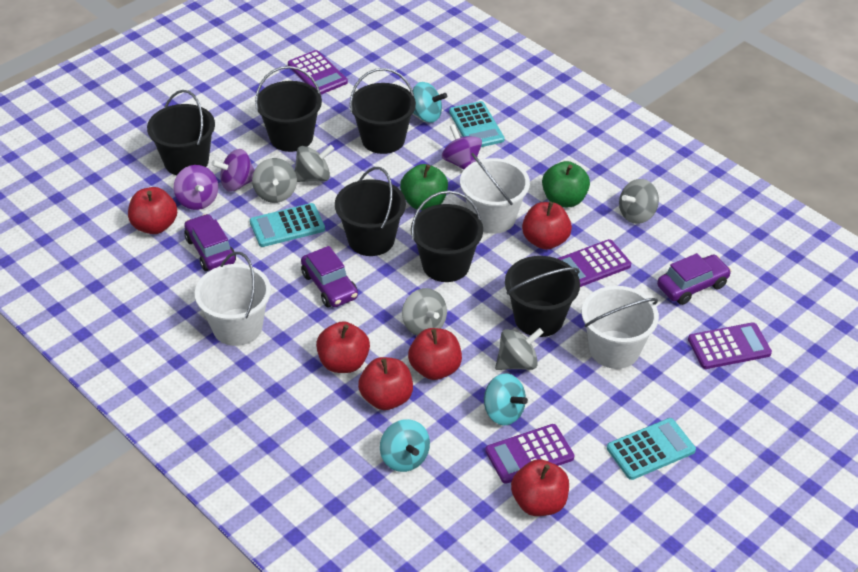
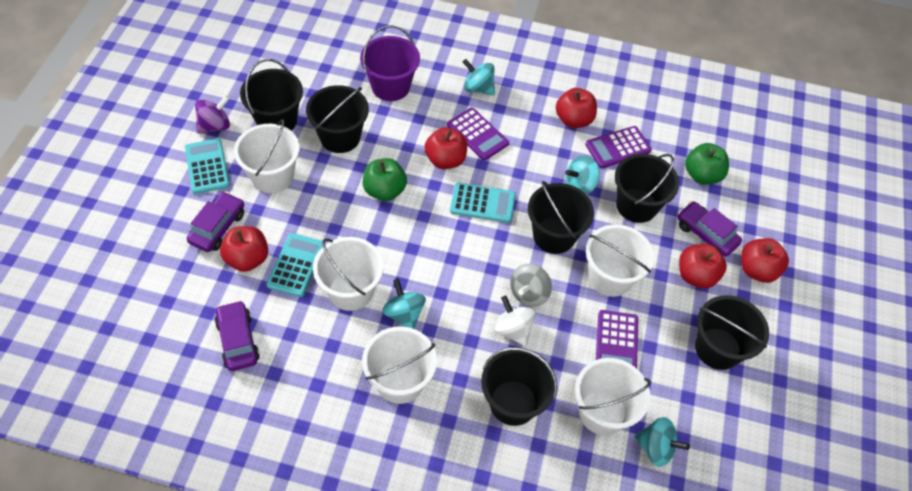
grey spinning top: 5 -> 1
purple bucket: 0 -> 1
purple calculator: 4 -> 3
purple spinning top: 3 -> 1
red apple: 6 -> 5
turquoise spinning top: 3 -> 4
white bucket: 3 -> 5
white spinning top: 0 -> 1

